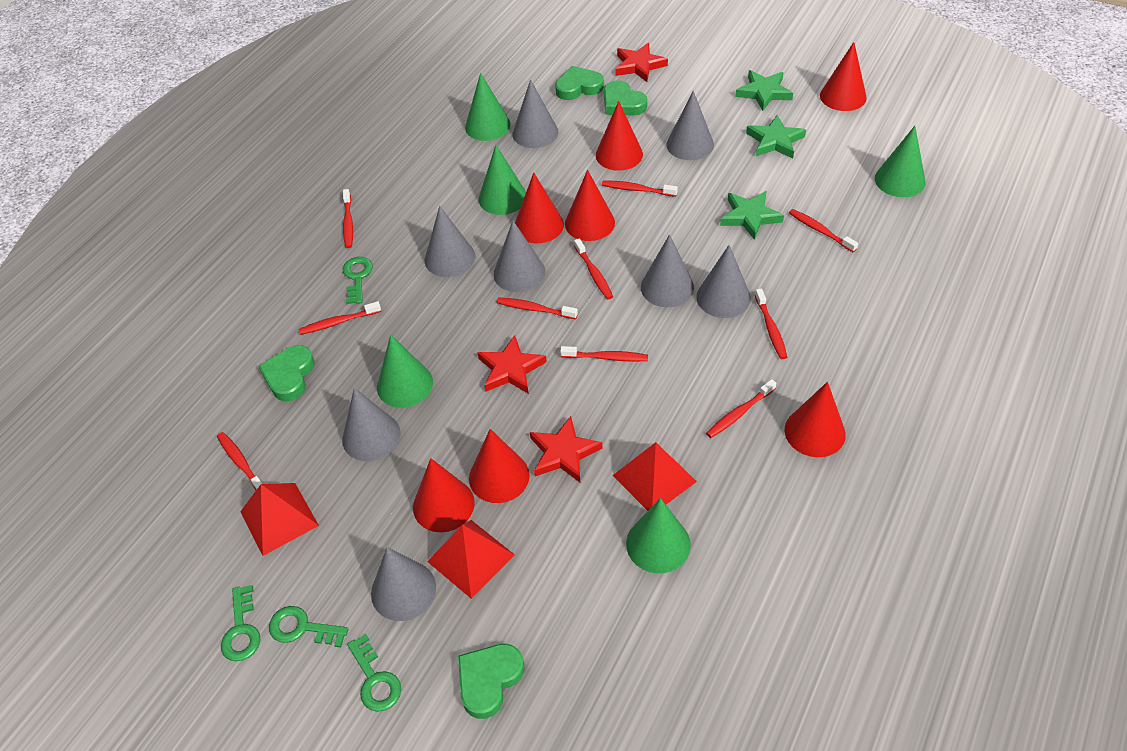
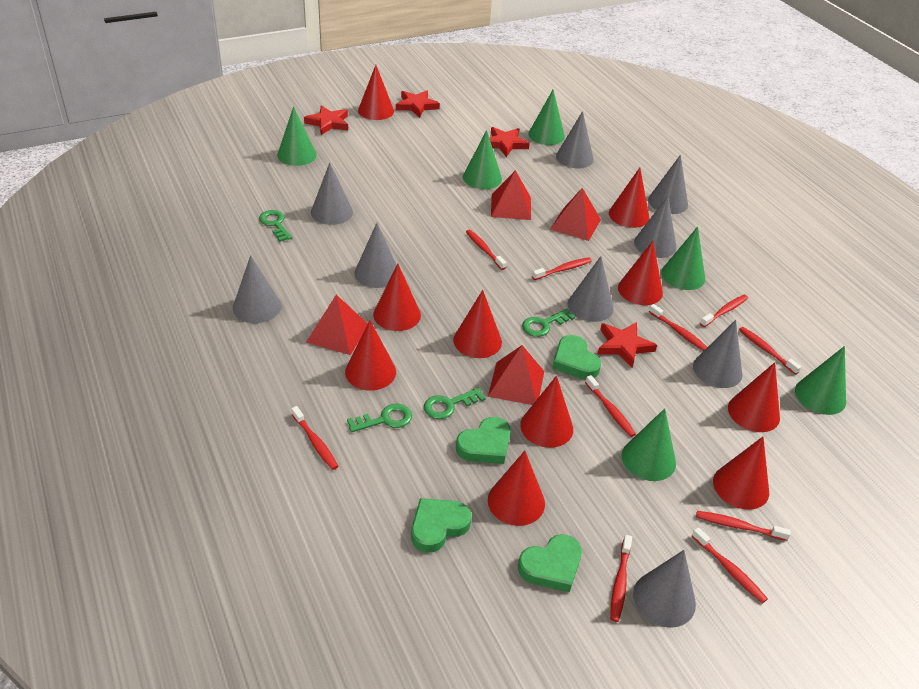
green cone: 5 -> 6
green star: 3 -> 0
grey cone: 8 -> 9
red cone: 7 -> 10
red pyramid: 3 -> 4
red star: 3 -> 4

